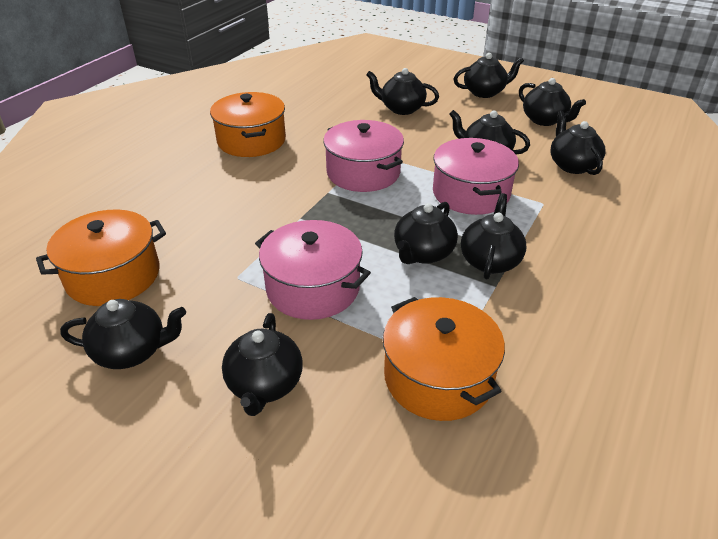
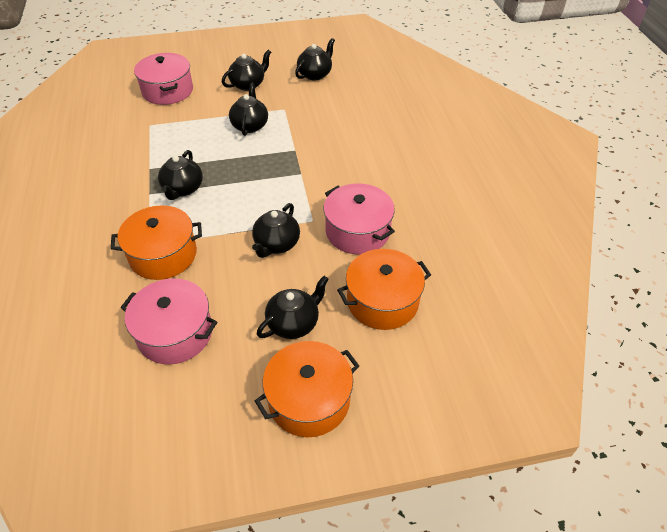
black teapot: 9 -> 6

